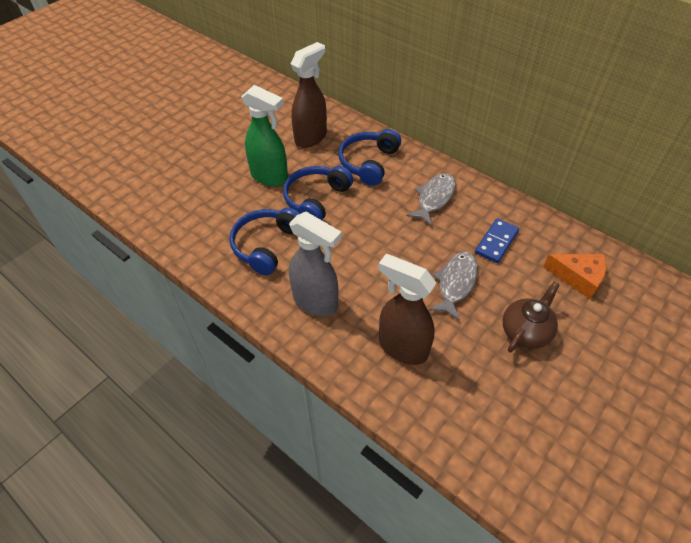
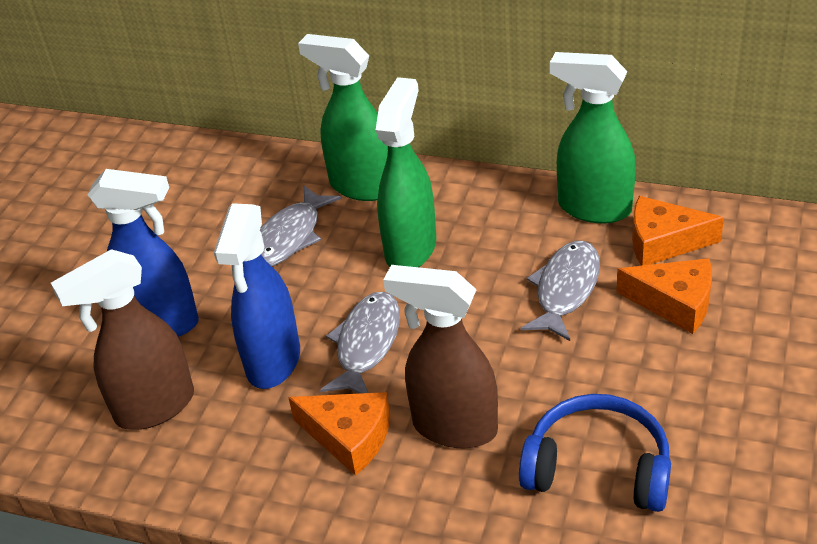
blue domino: 1 -> 0
blue headphones: 3 -> 1
blue spray bottle: 0 -> 2
brown teapot: 1 -> 0
green spray bottle: 1 -> 3
grey fish: 2 -> 3
grey spray bottle: 1 -> 0
orange cheese: 1 -> 3

